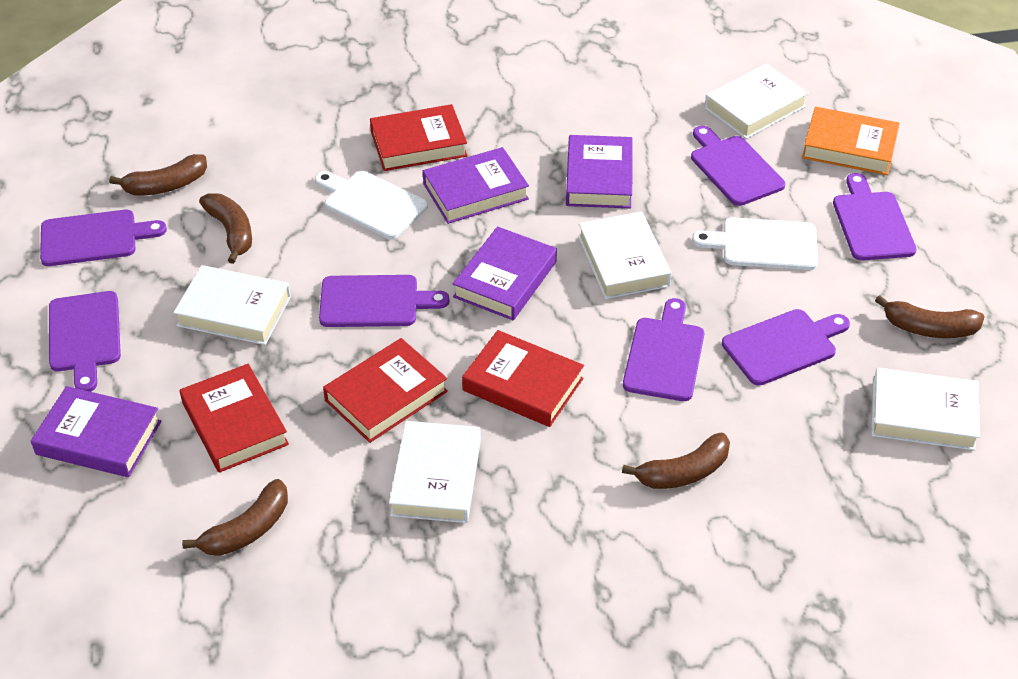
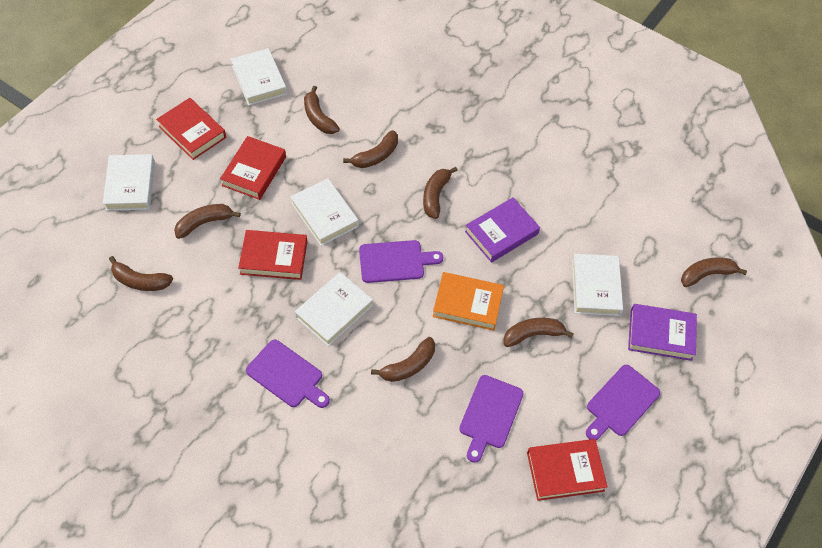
brown banana: 5 -> 8
purple book: 4 -> 2
purple cutting board: 7 -> 4
white cutting board: 2 -> 0

